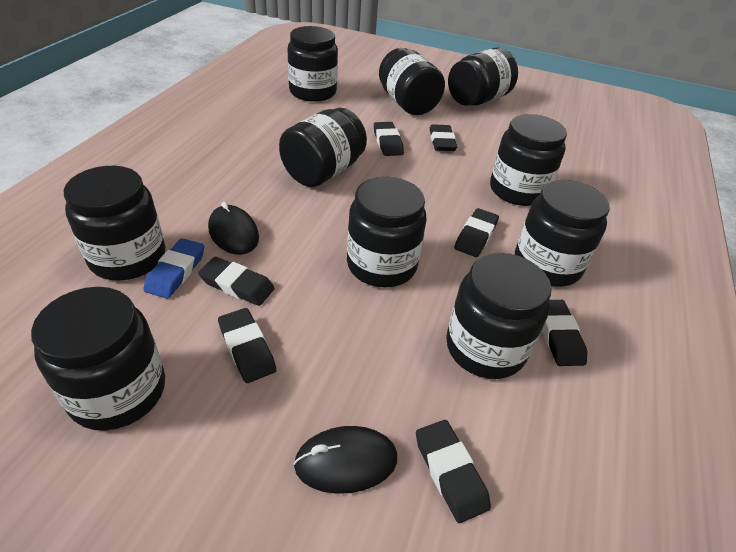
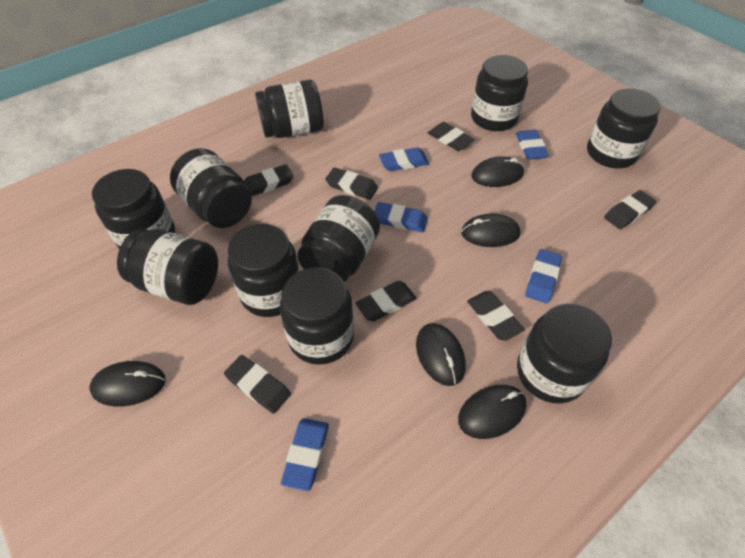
black mouse: 2 -> 5
blue eraser: 1 -> 5

